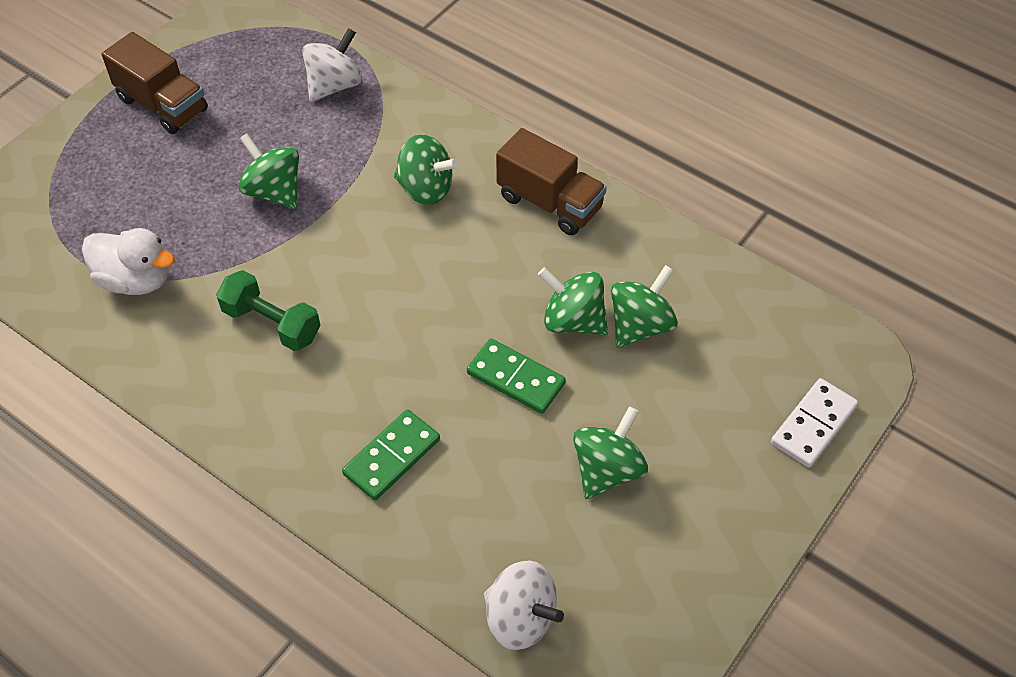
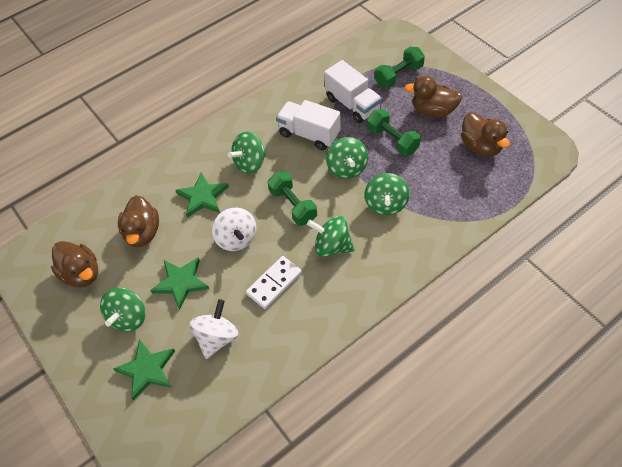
brown duck: 0 -> 4
brown truck: 2 -> 0
green domino: 2 -> 0
green dumbbell: 1 -> 3
green star: 0 -> 3
white duck: 1 -> 0
white truck: 0 -> 2

